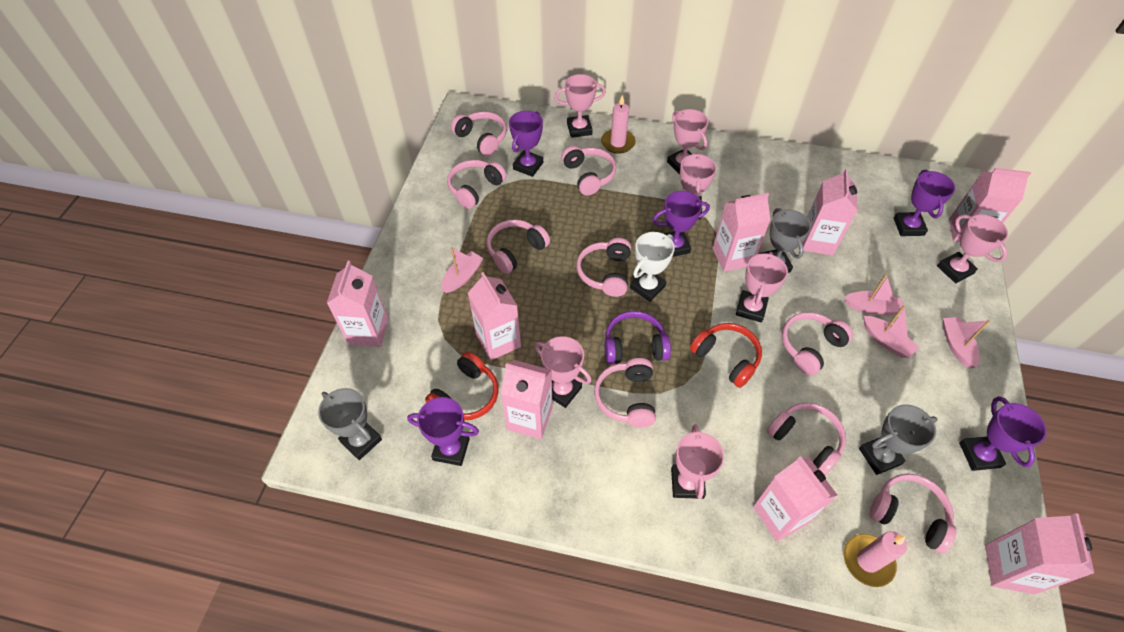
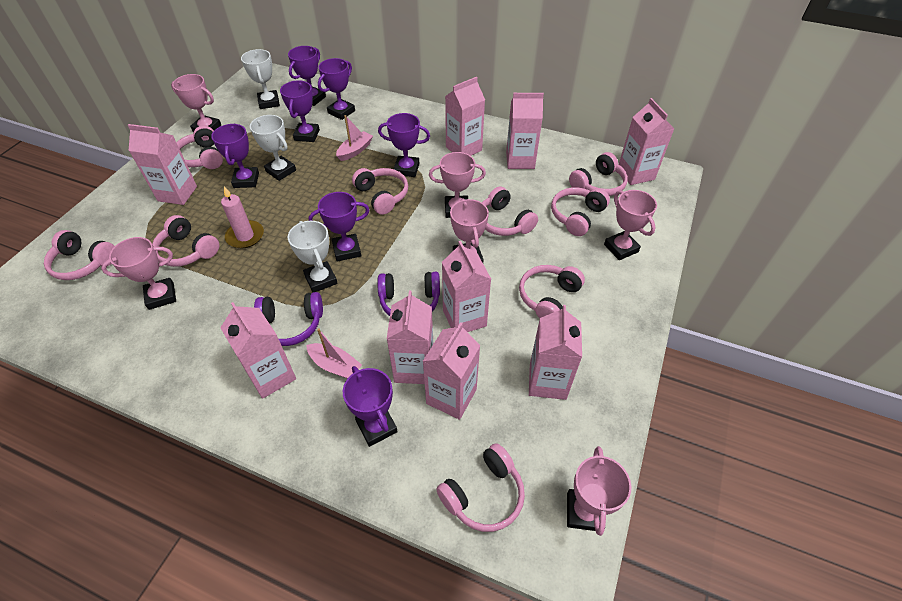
grey trophy: 3 -> 0
pink boat: 4 -> 2
pink candle: 2 -> 1
pink carton: 8 -> 9
pink trophy: 7 -> 6
purple headphones: 1 -> 2
purple trophy: 5 -> 7
red headphones: 2 -> 0
white trophy: 1 -> 3

